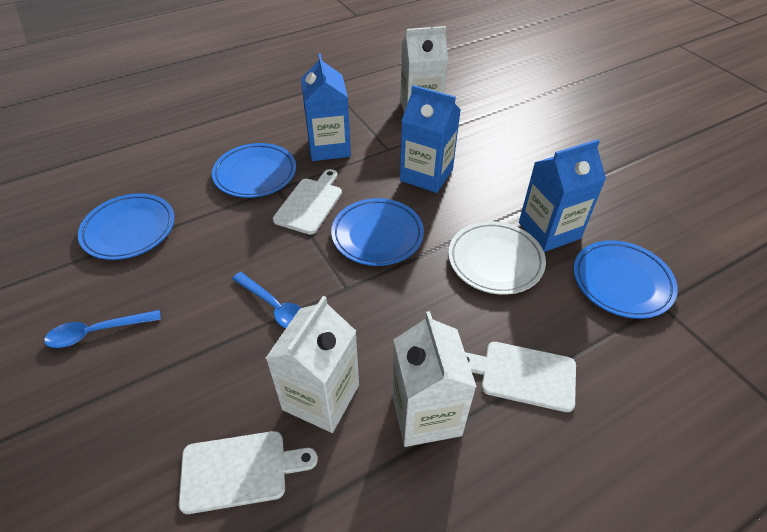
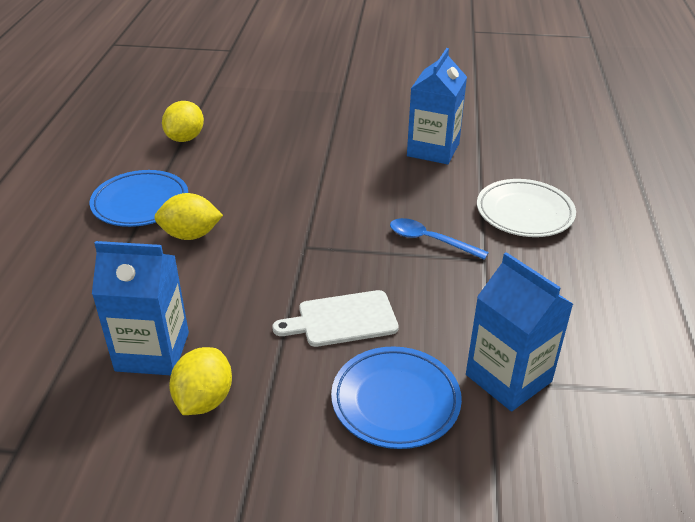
blue plate: 4 -> 2
blue spoon: 2 -> 1
white carton: 3 -> 0
white cutting board: 3 -> 1
yellow lemon: 0 -> 3

